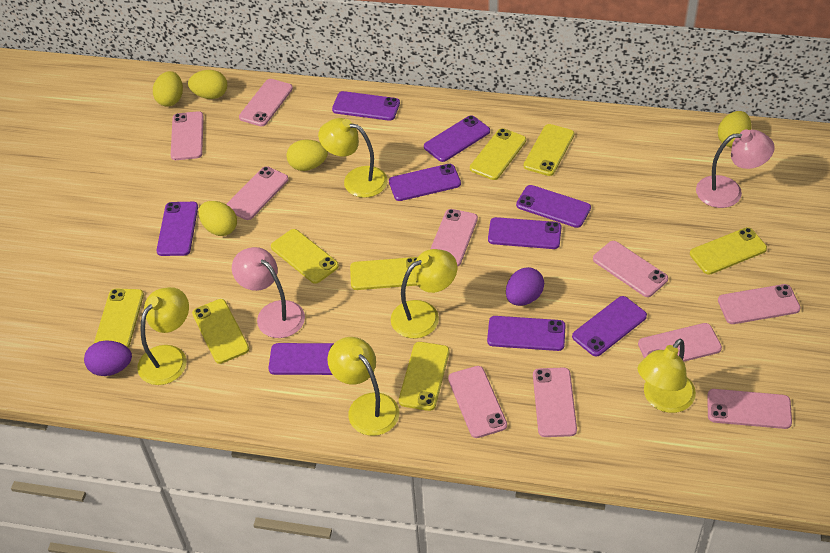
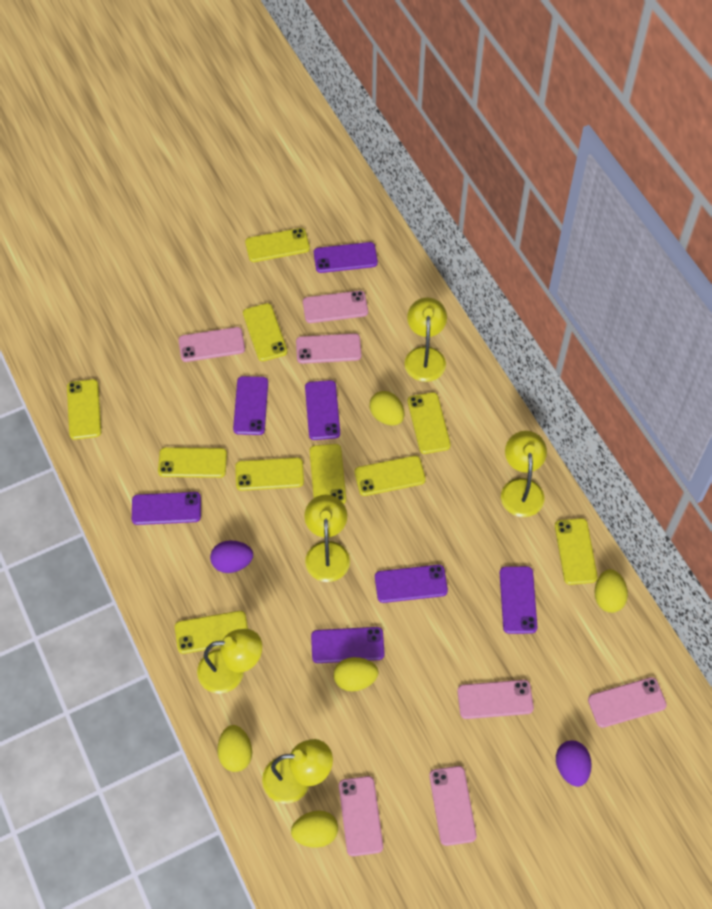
pink lamp: 2 -> 0
pink phone: 10 -> 7
purple phone: 9 -> 7
yellow phone: 8 -> 10

